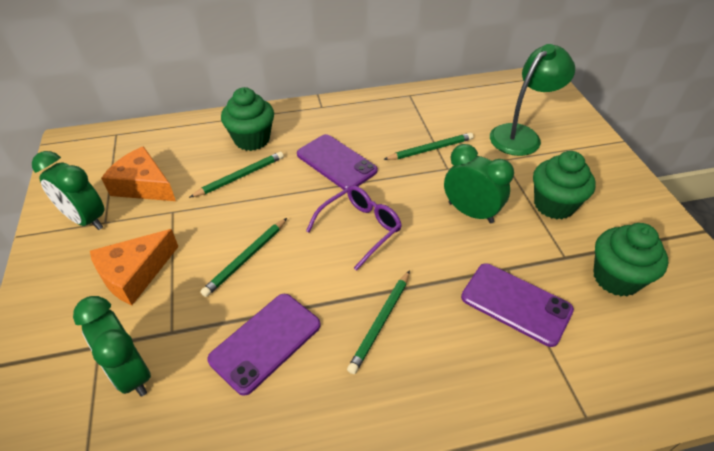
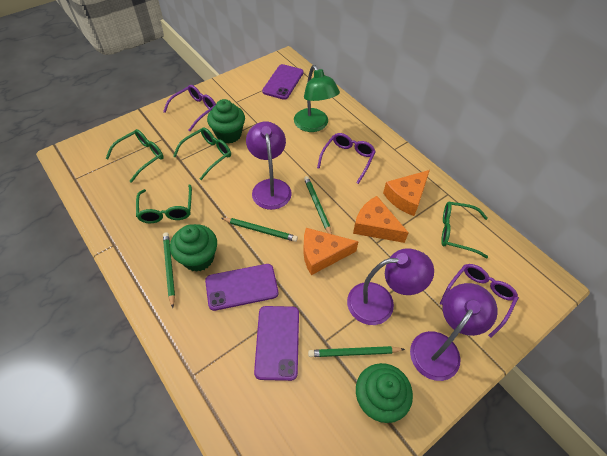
green clock: 3 -> 0
green glasses: 0 -> 4
orange cheese: 2 -> 3
purple glasses: 1 -> 3
purple lamp: 0 -> 3

